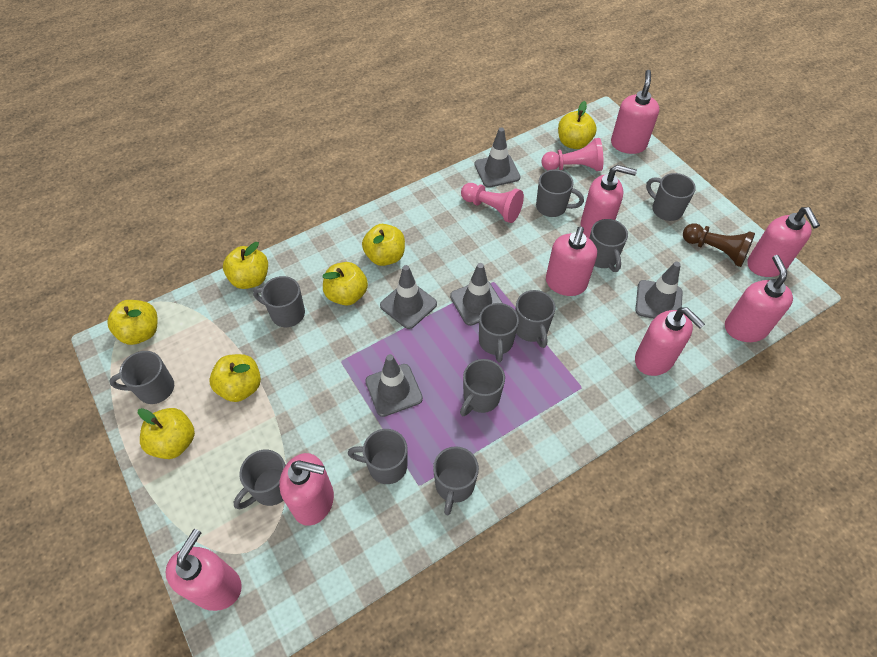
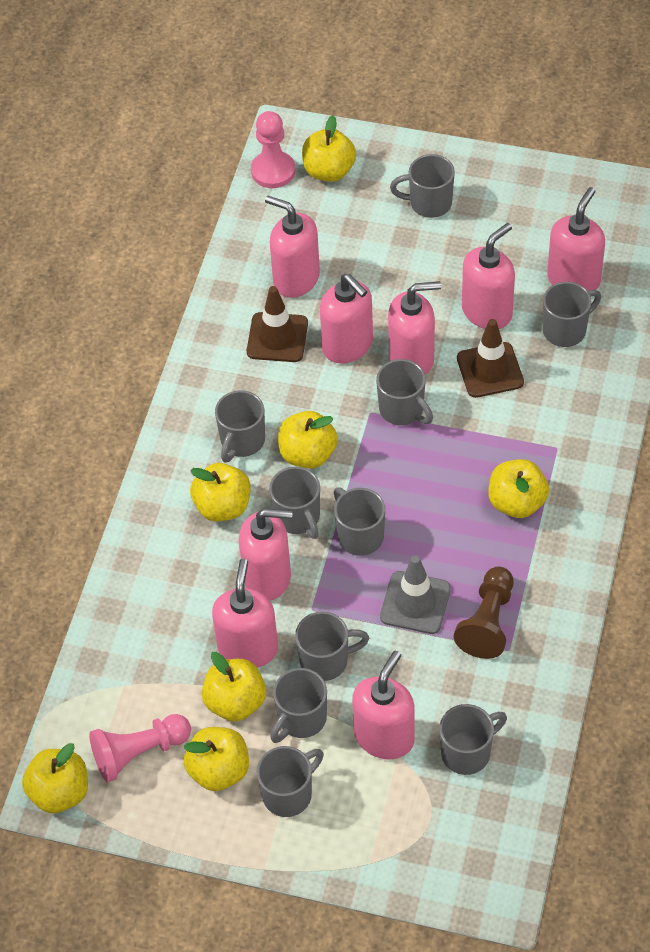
brown traffic cone: 0 -> 2
grey mug: 11 -> 10
grey traffic cone: 5 -> 1

